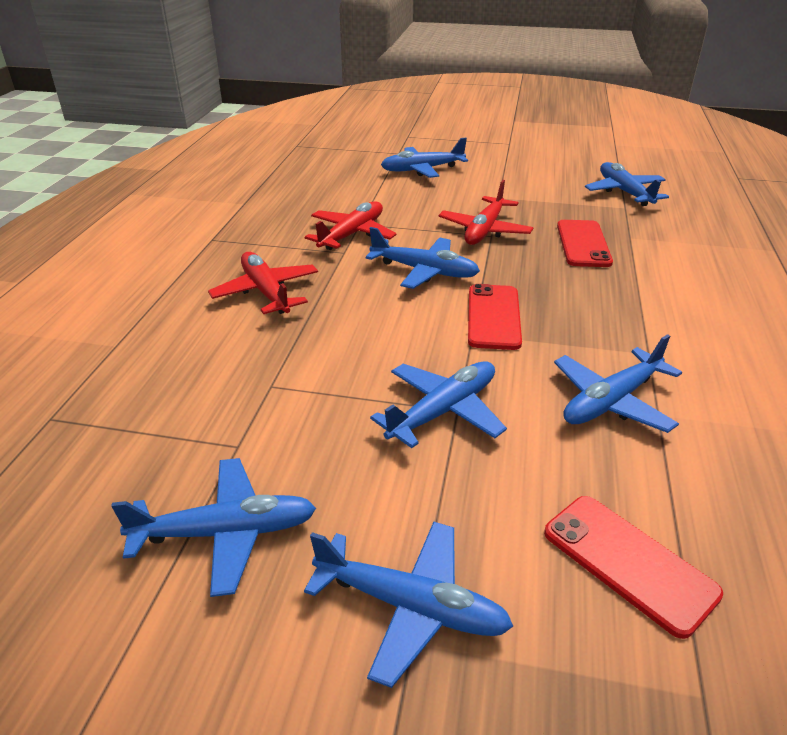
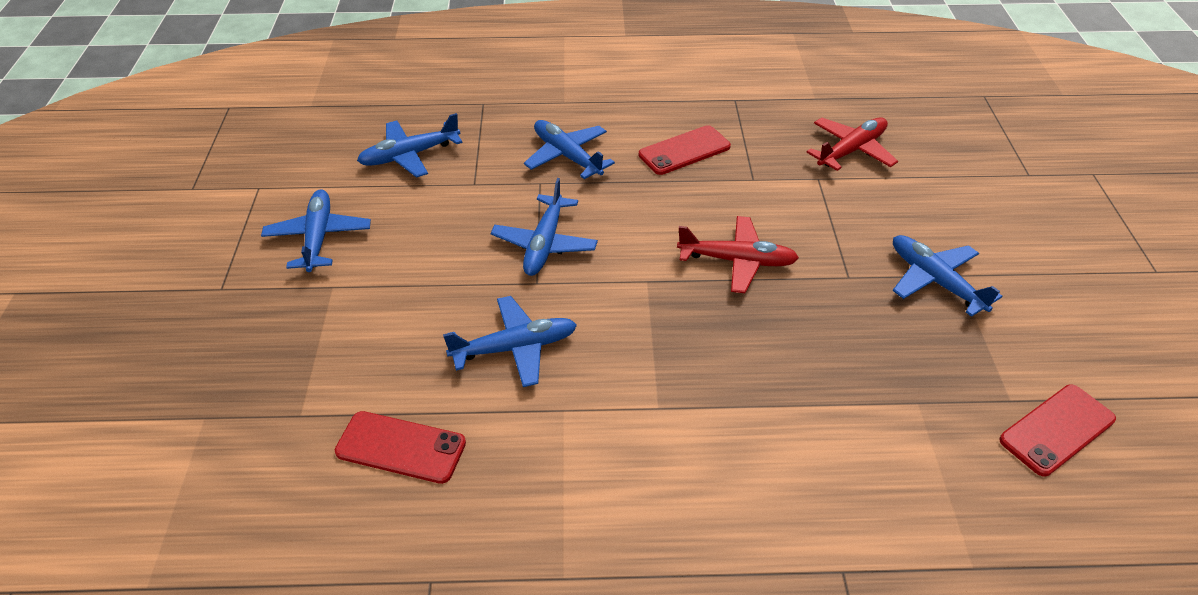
blue plane: 7 -> 6
red plane: 3 -> 2

